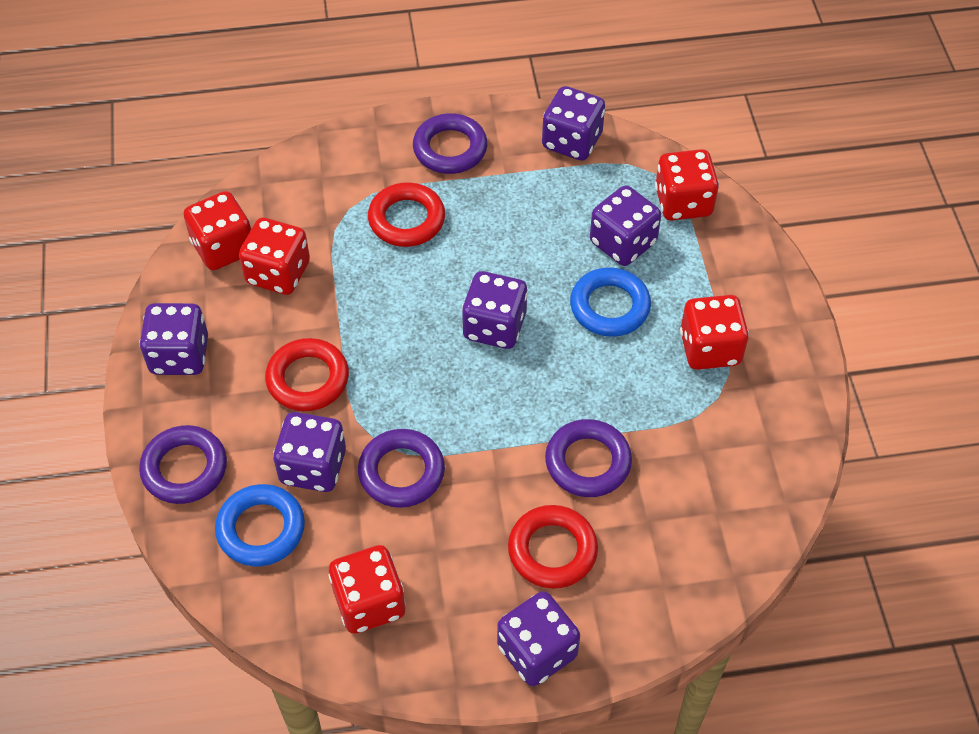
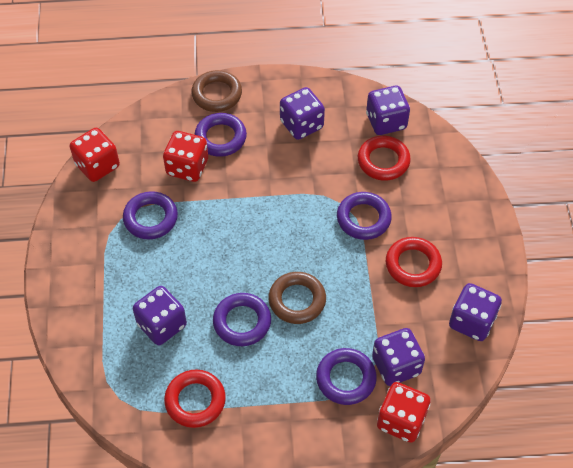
blue ring: 2 -> 0
brown ring: 0 -> 2
purple dice: 6 -> 5
purple ring: 4 -> 5
red dice: 5 -> 3

